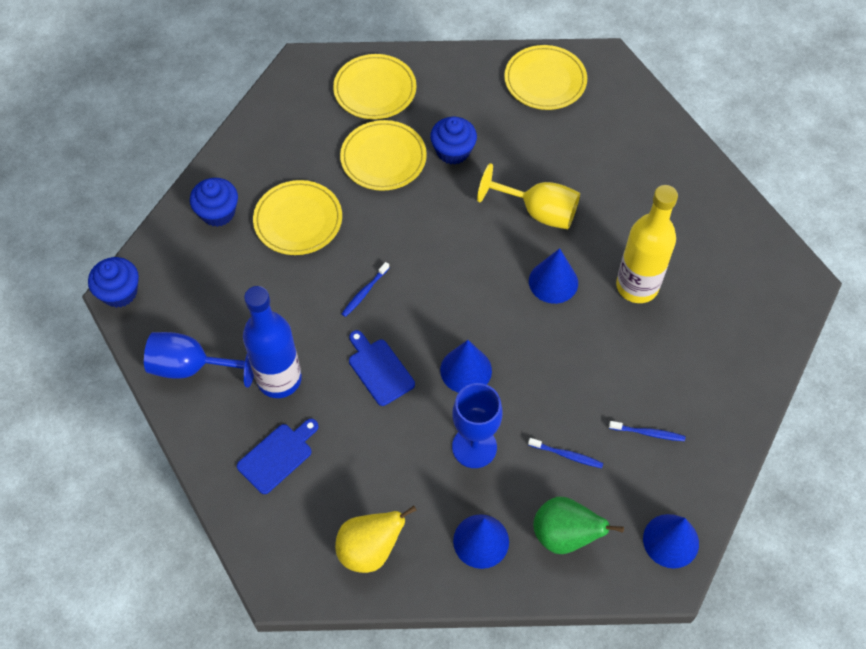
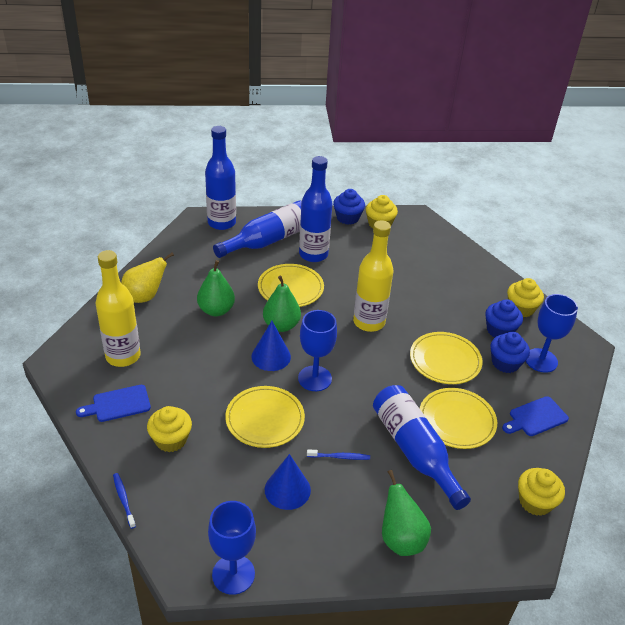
blue bottle: 1 -> 4
blue cone: 4 -> 2
blue goblet: 2 -> 3
blue toothbrush: 3 -> 2
green pear: 1 -> 3
yellow bottle: 1 -> 2
yellow cupcake: 0 -> 4
yellow goblet: 1 -> 0

